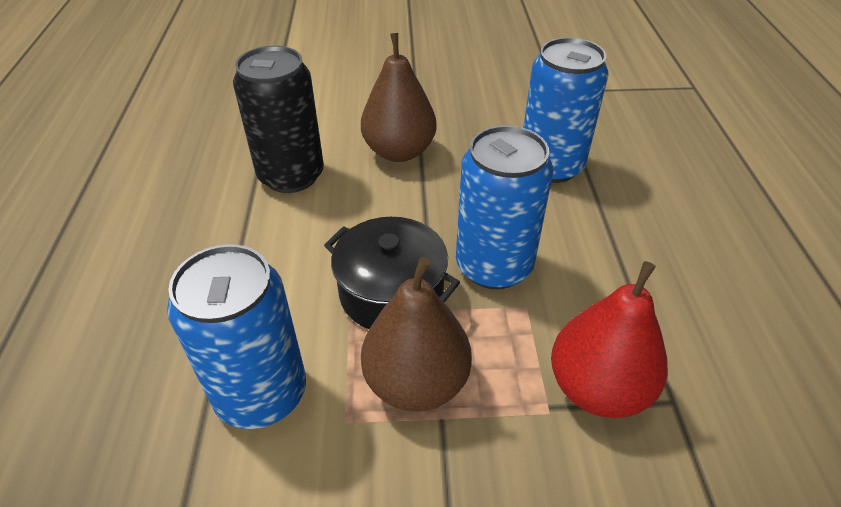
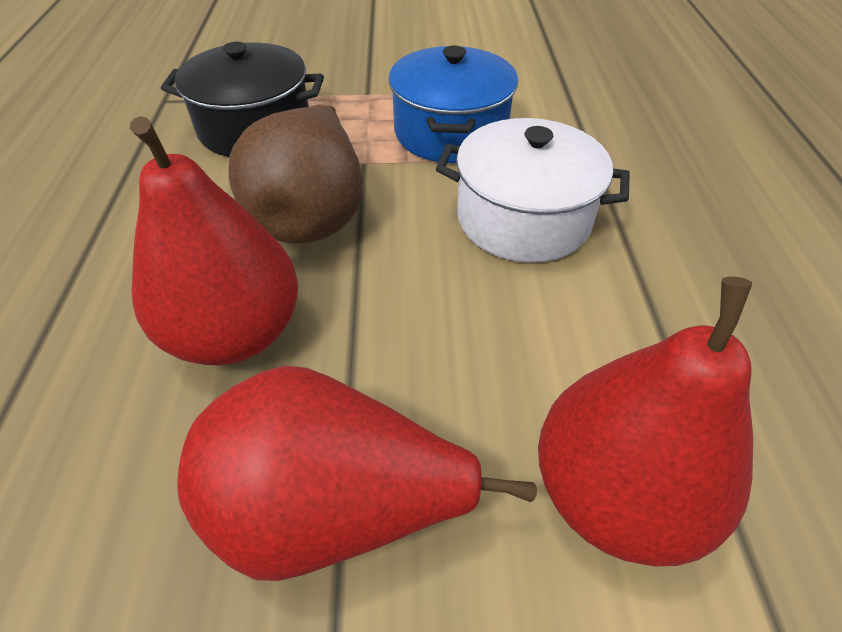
black can: 1 -> 0
blue can: 3 -> 0
blue pot: 0 -> 1
brown pear: 2 -> 1
red pear: 1 -> 3
white pot: 0 -> 1

